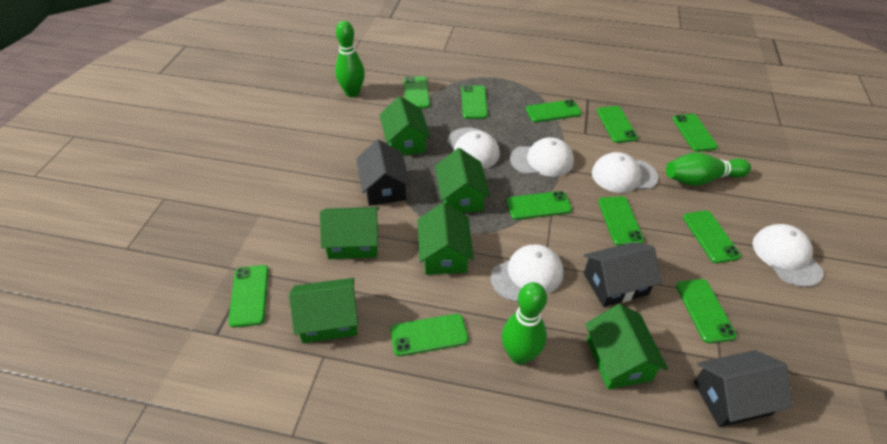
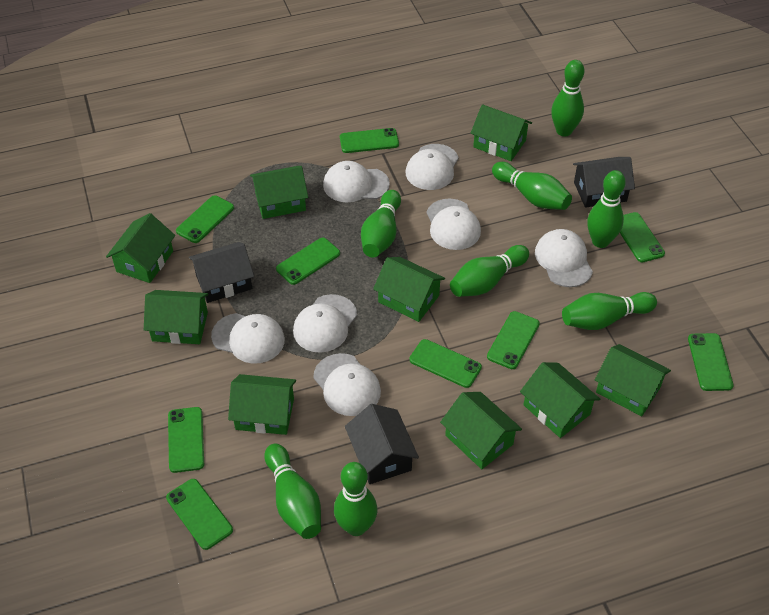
green bowling pin: 3 -> 8
green house: 6 -> 9
green phone: 11 -> 9
white cap: 5 -> 7

